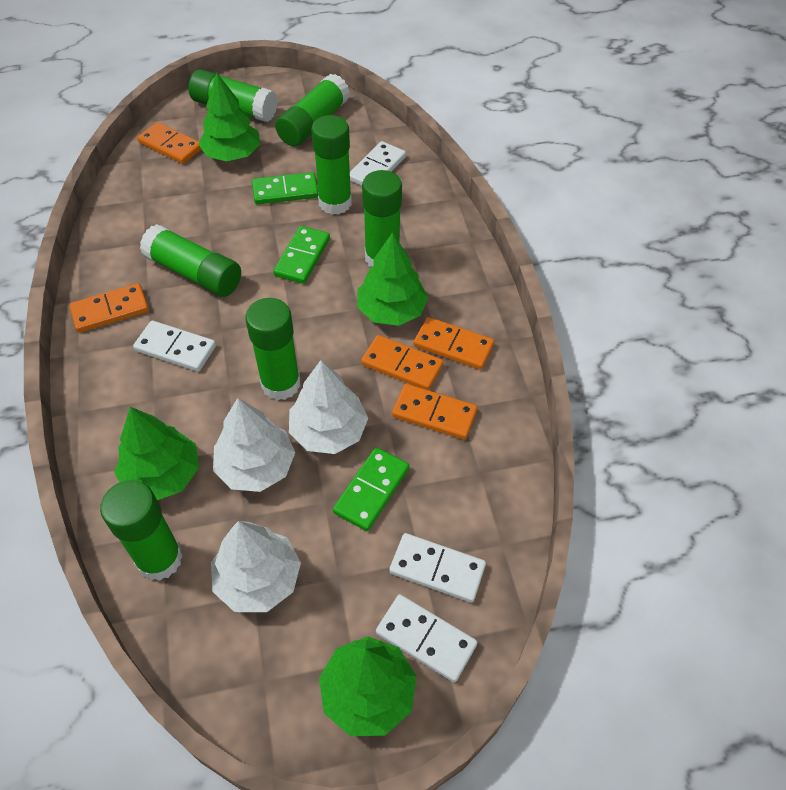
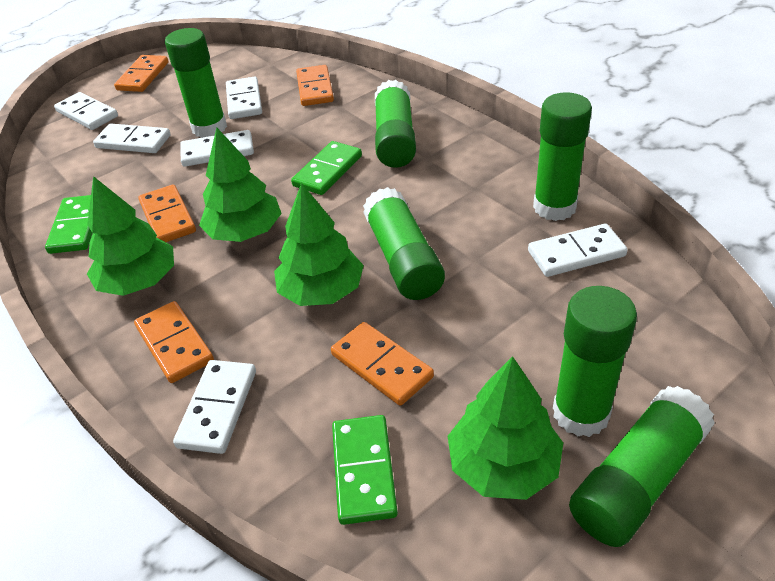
green glue stick: 7 -> 6
white domino: 4 -> 6
white tree: 3 -> 0

